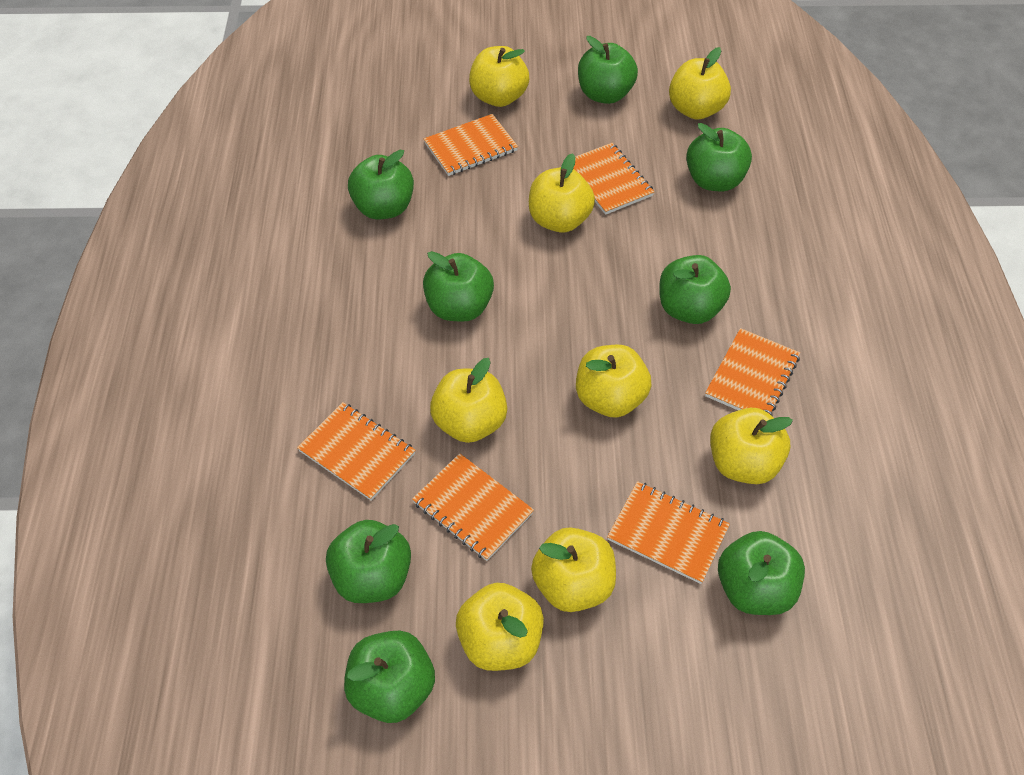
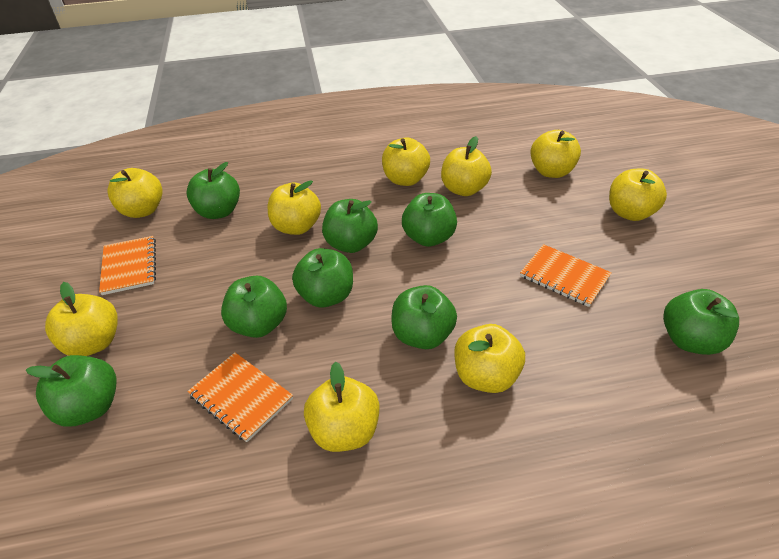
orange notebook: 6 -> 3
yellow apple: 8 -> 9

